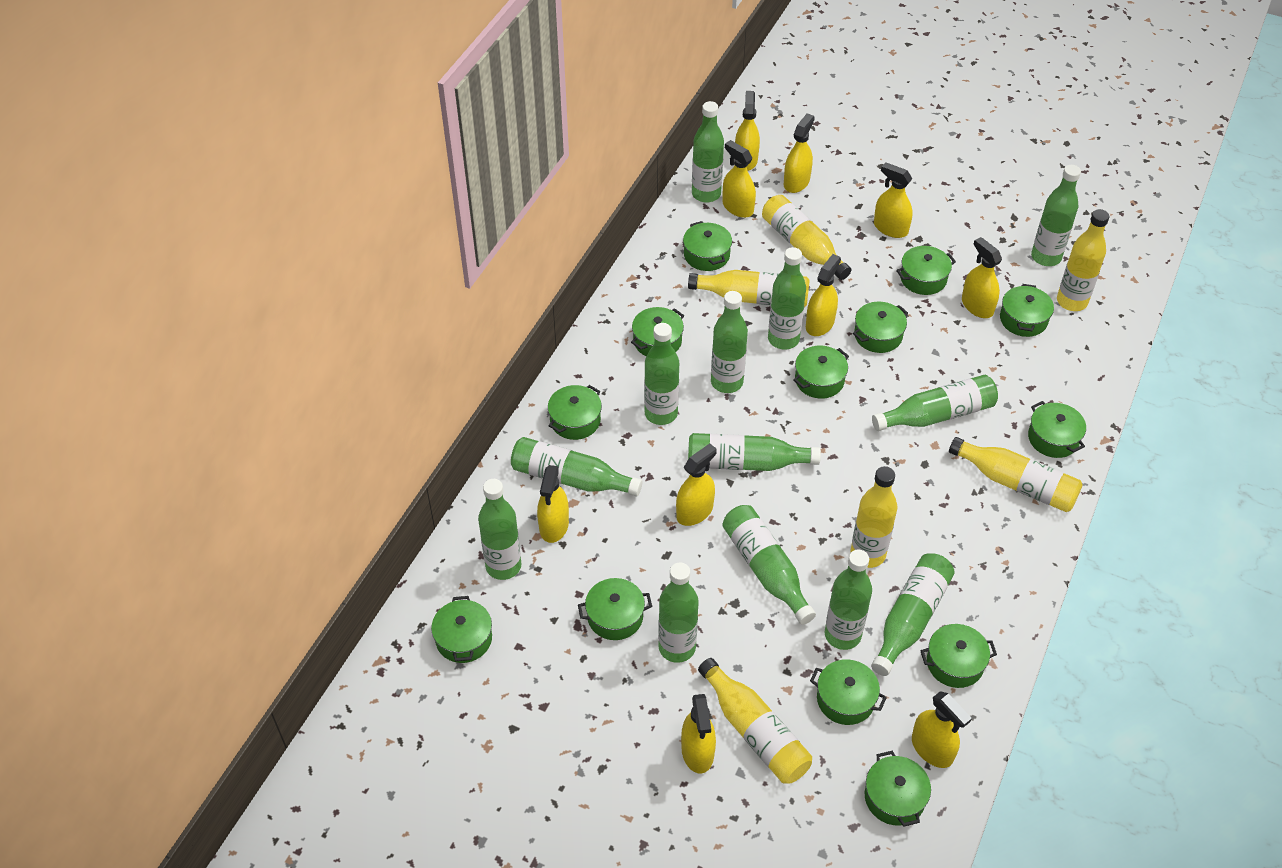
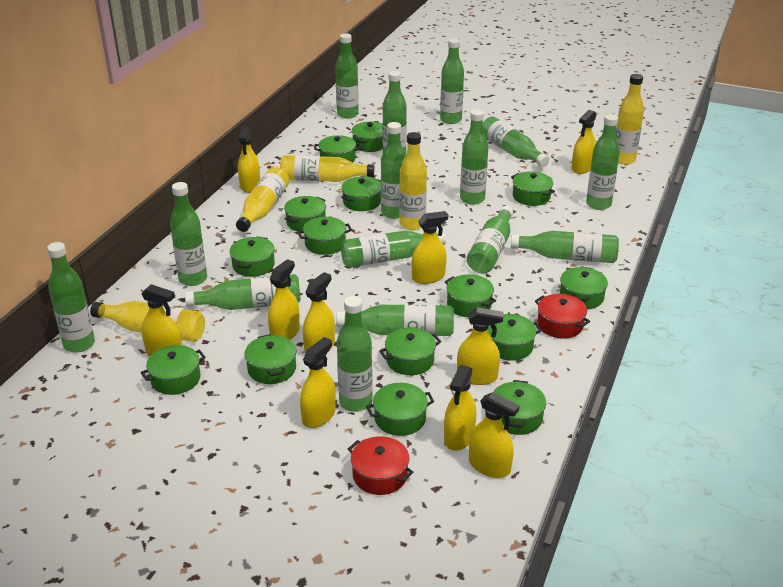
green bottle: 13 -> 15
green pot: 13 -> 15
red pot: 0 -> 2
yellow bottle: 6 -> 5

